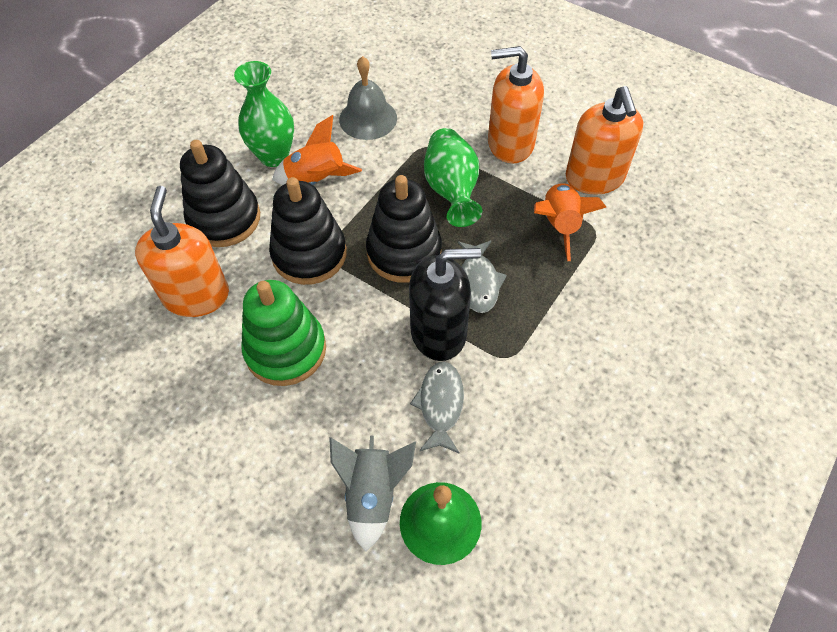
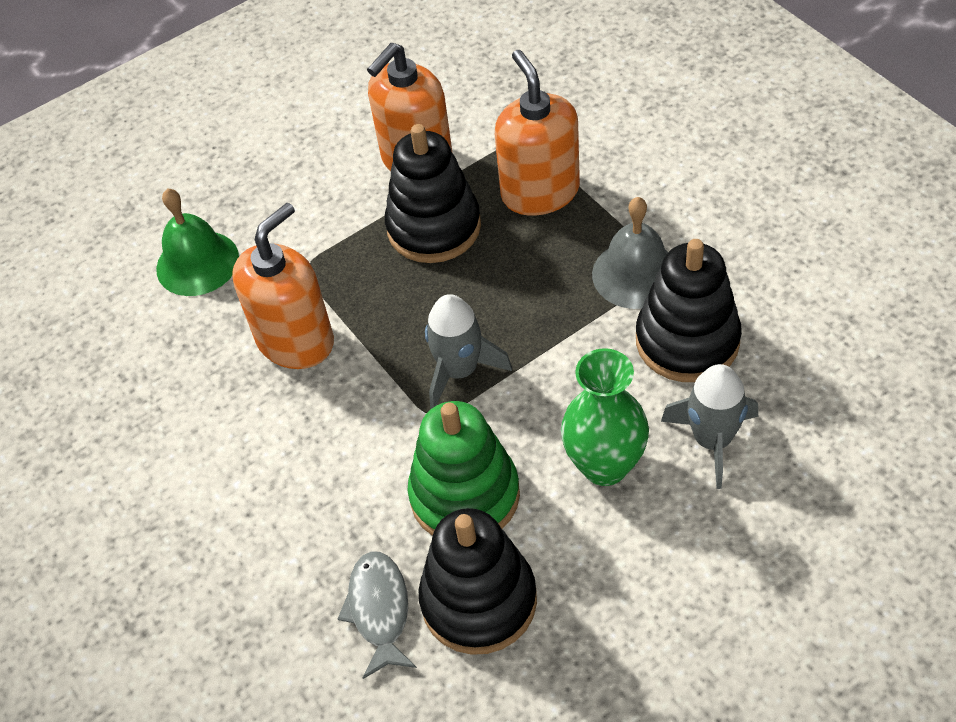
black soap dispenser: 1 -> 0
green vase: 2 -> 1
grey fish: 2 -> 1
grey rocket: 1 -> 2
orange rocket: 2 -> 0

